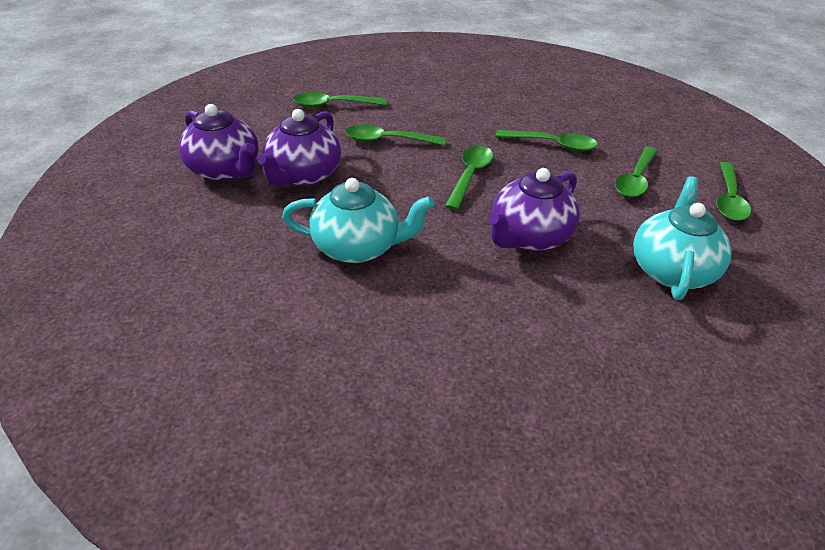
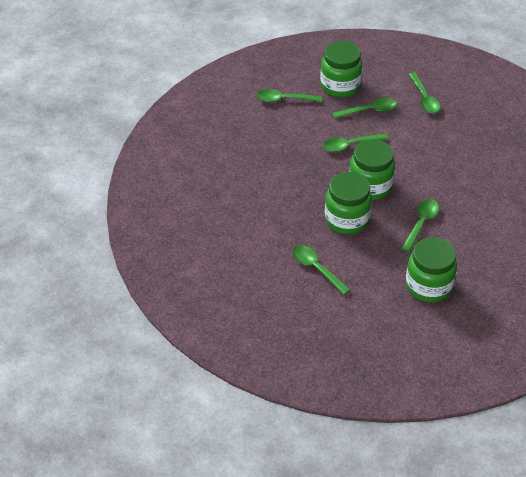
green jar: 0 -> 4
purple teapot: 3 -> 0
turquoise teapot: 2 -> 0

